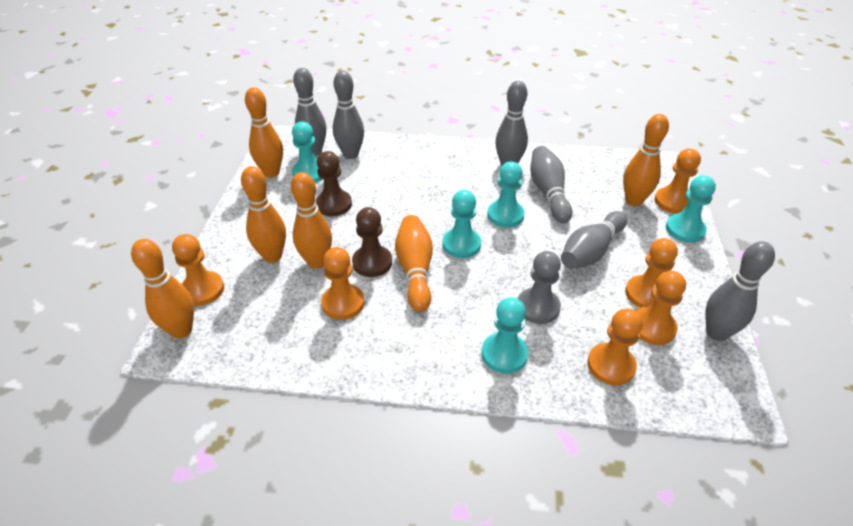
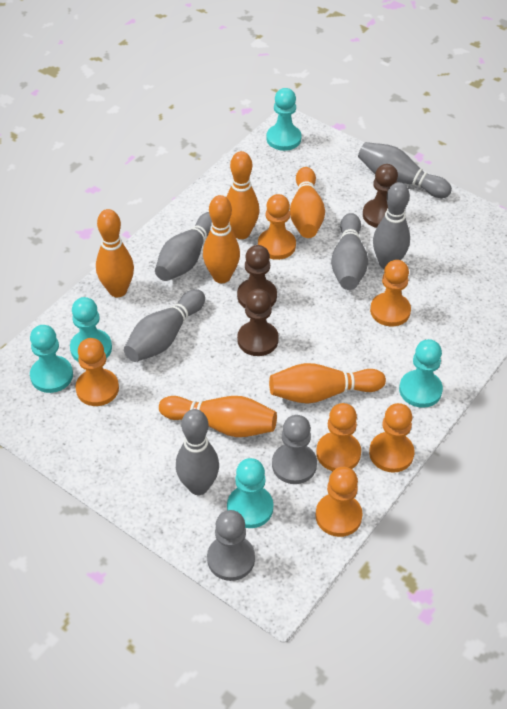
brown pawn: 2 -> 3
grey pawn: 1 -> 2

